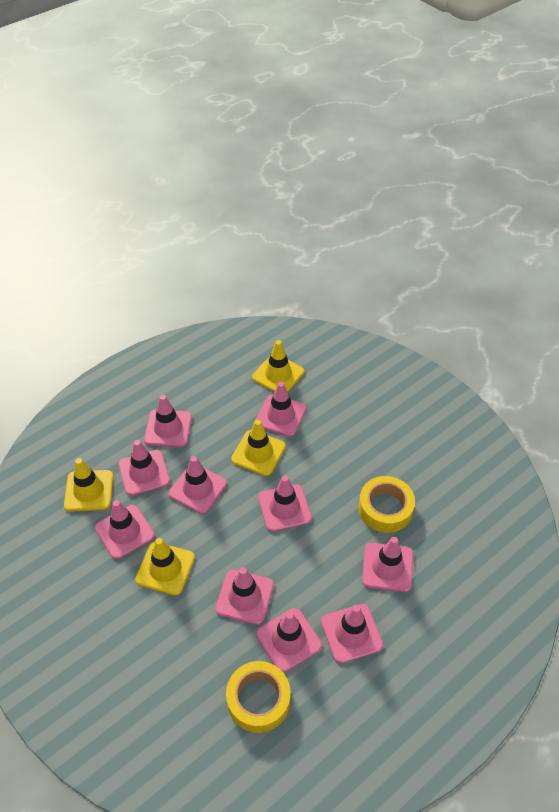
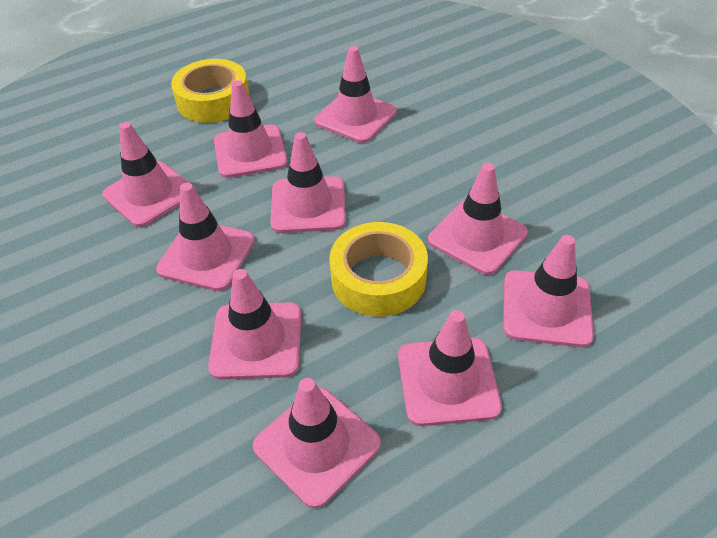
yellow traffic cone: 4 -> 0

